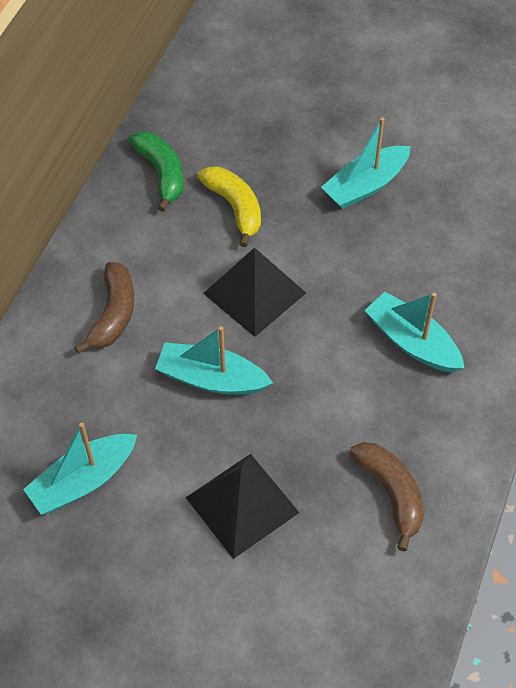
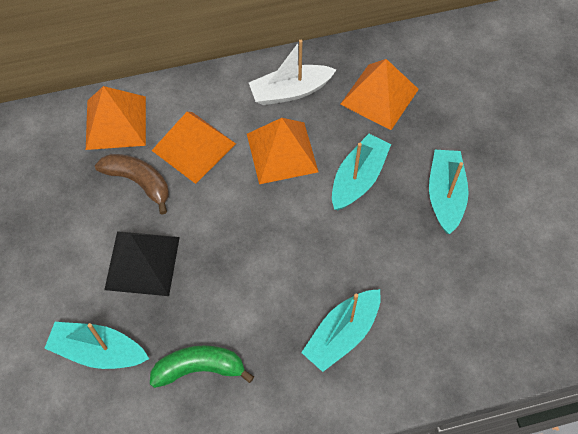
black pyramid: 2 -> 1
brown banana: 2 -> 1
orange pyramid: 0 -> 4
white boat: 0 -> 1
yellow banana: 1 -> 0

